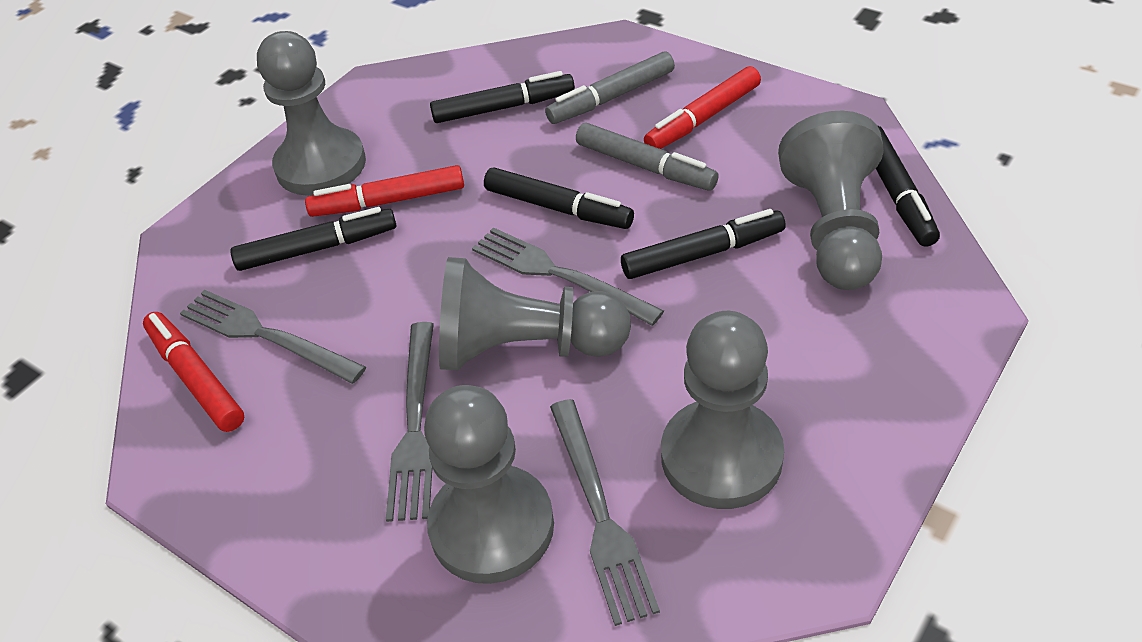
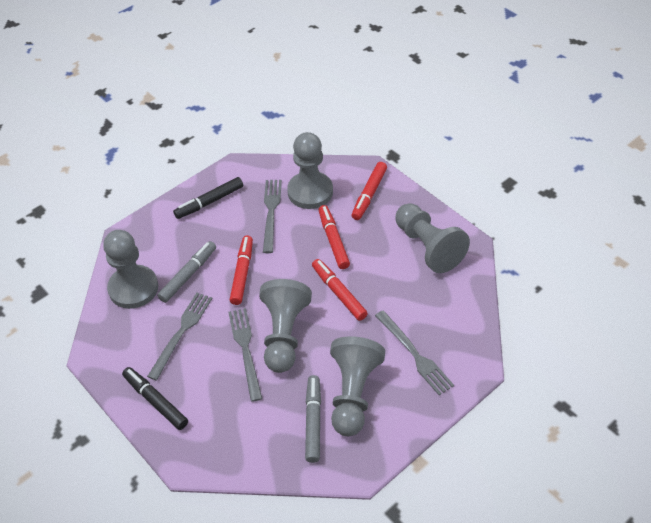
black marker: 5 -> 2
red marker: 3 -> 4

